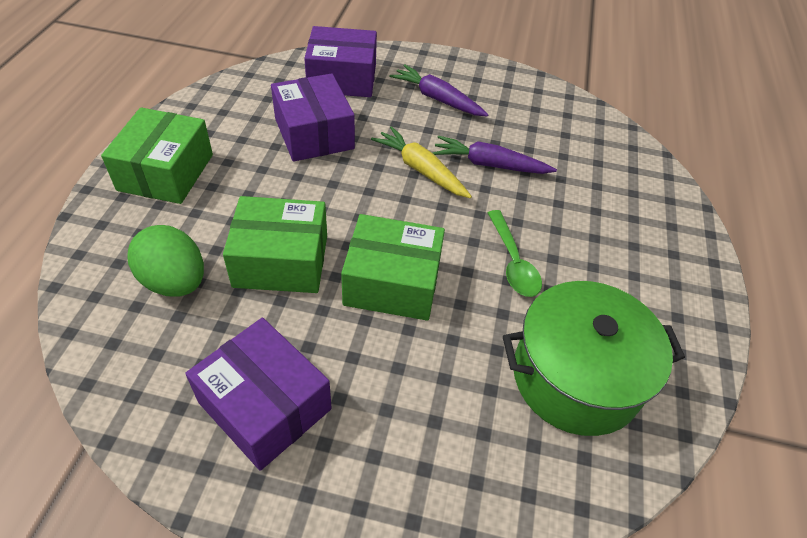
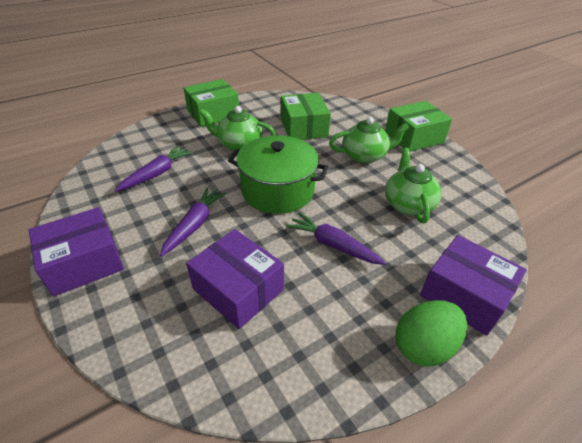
green spoon: 1 -> 0
green teapot: 0 -> 3
purple carrot: 2 -> 3
yellow carrot: 1 -> 0

